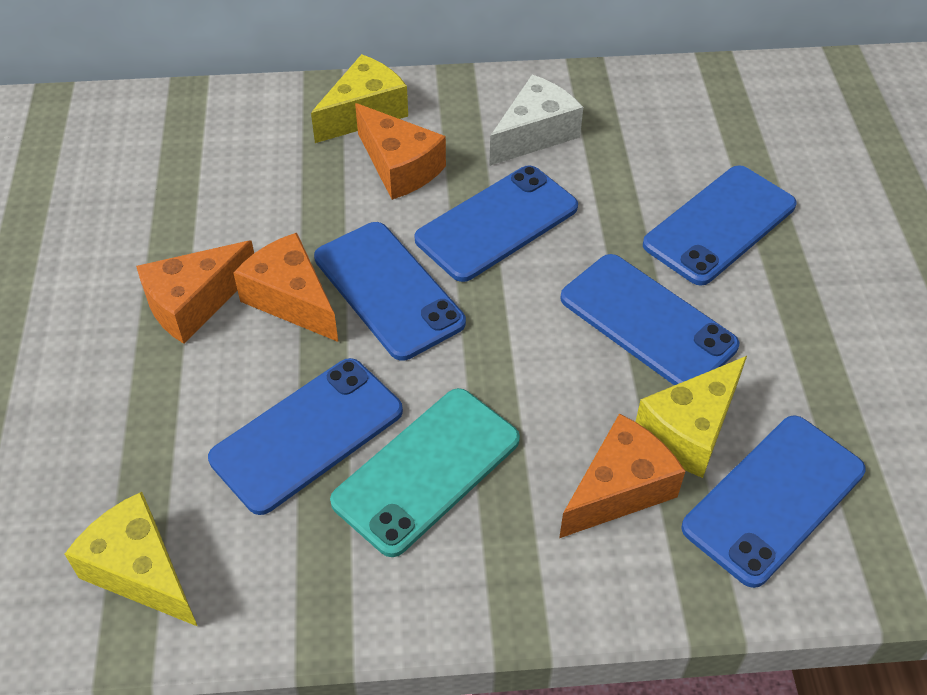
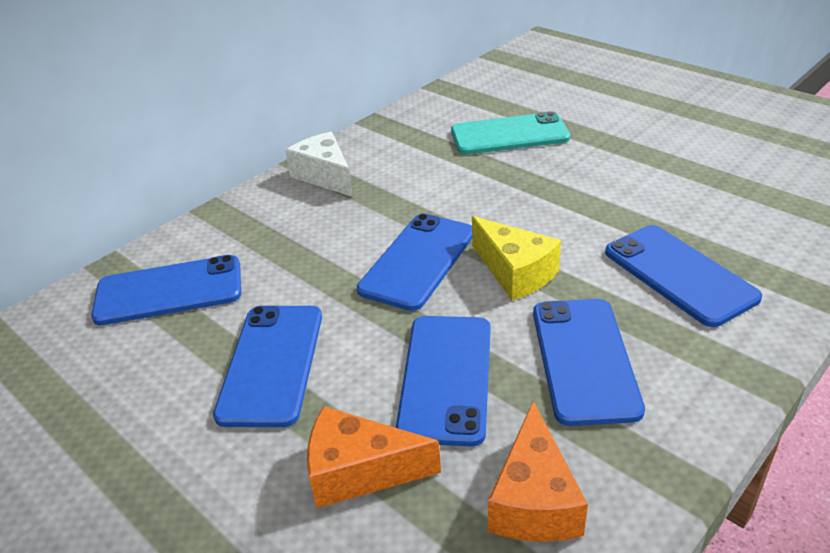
orange cheese: 4 -> 2
yellow cheese: 3 -> 1

